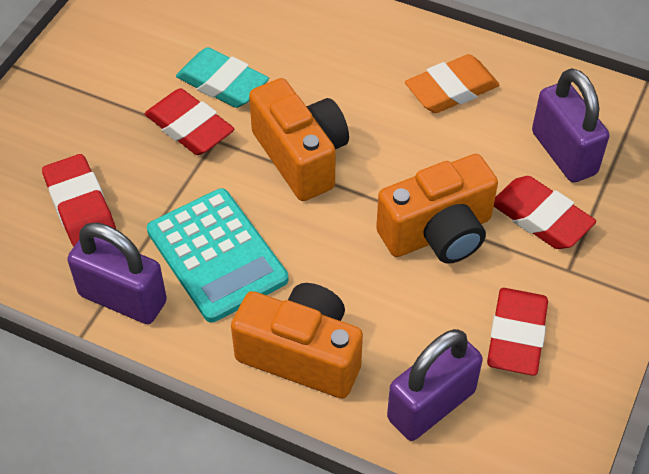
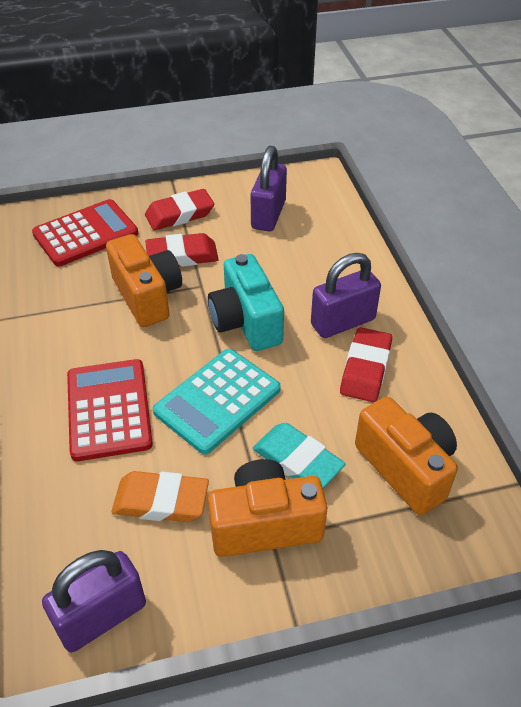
red calculator: 0 -> 2
red eraser: 4 -> 3
turquoise camera: 0 -> 1

